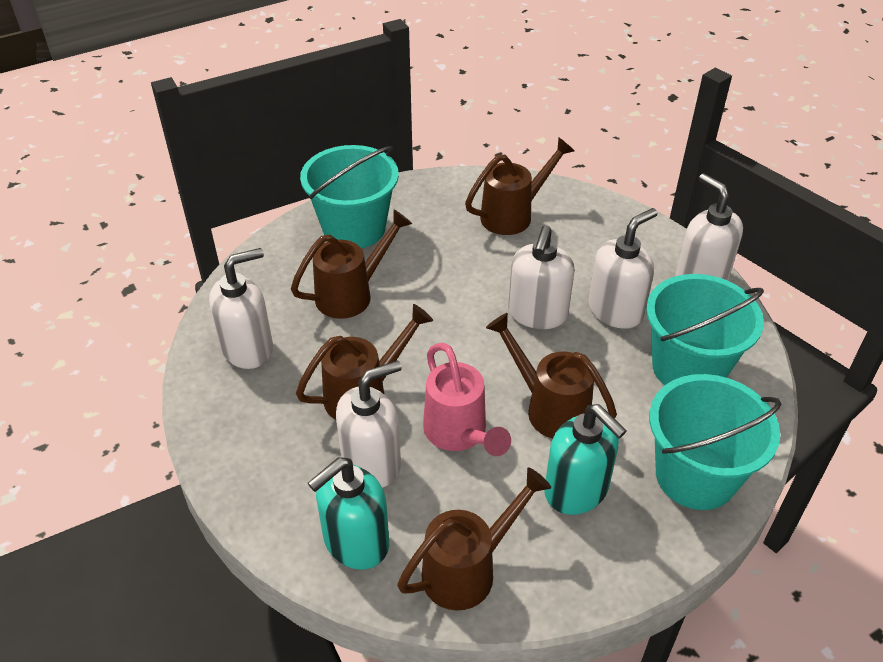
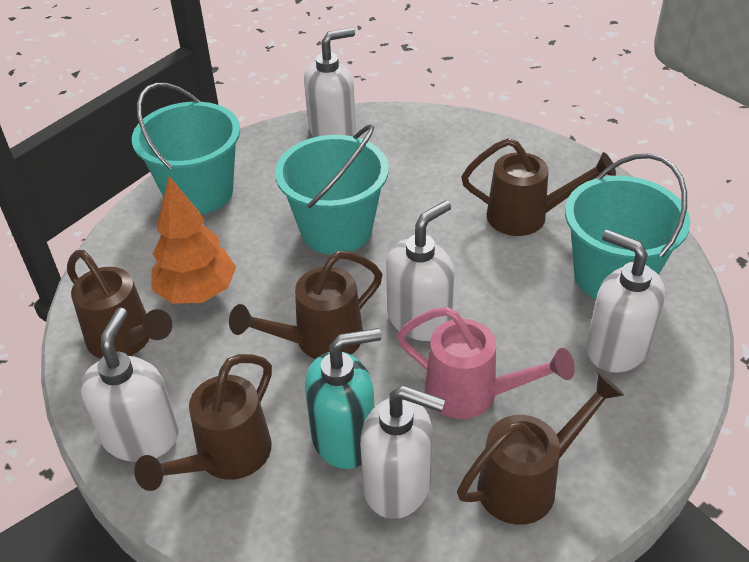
orange tree: 0 -> 1
turquoise soap dispenser: 2 -> 1

